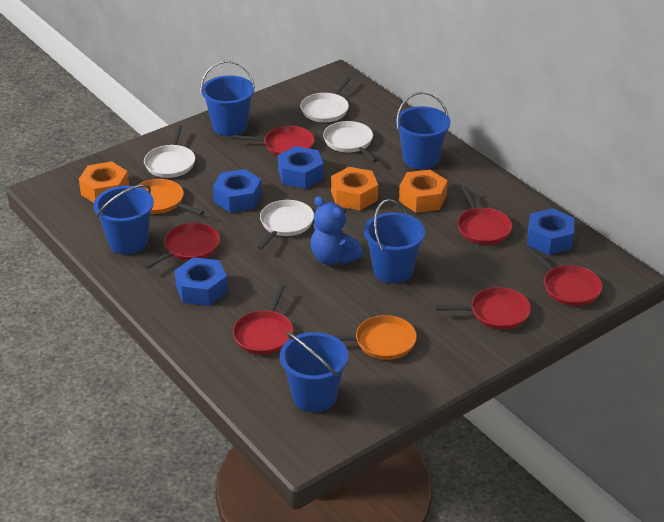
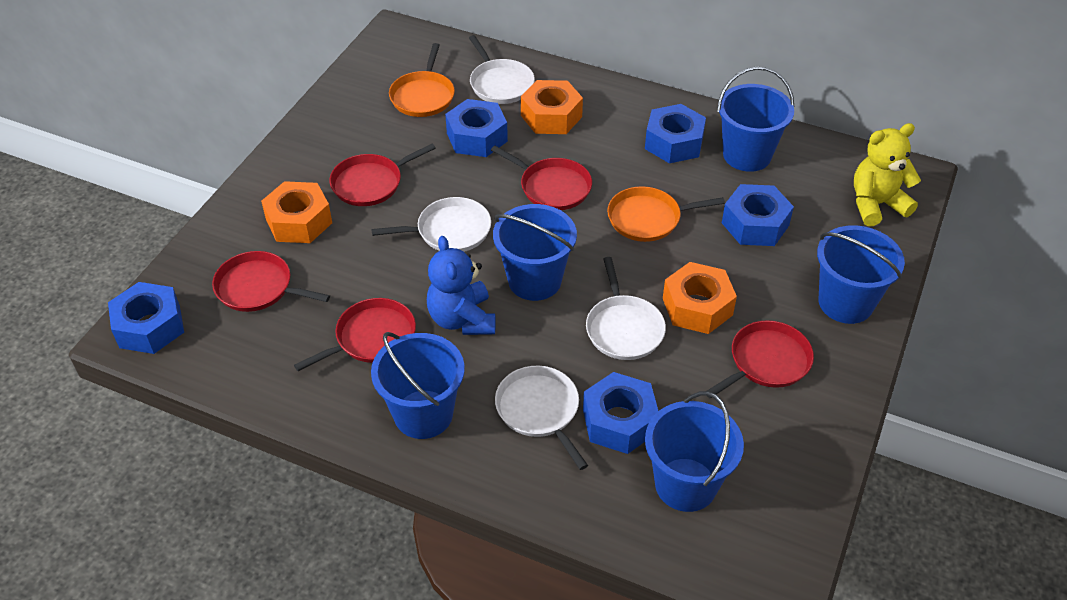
blue nut: 4 -> 5
red pan: 6 -> 5
yellow teddy bear: 0 -> 1

